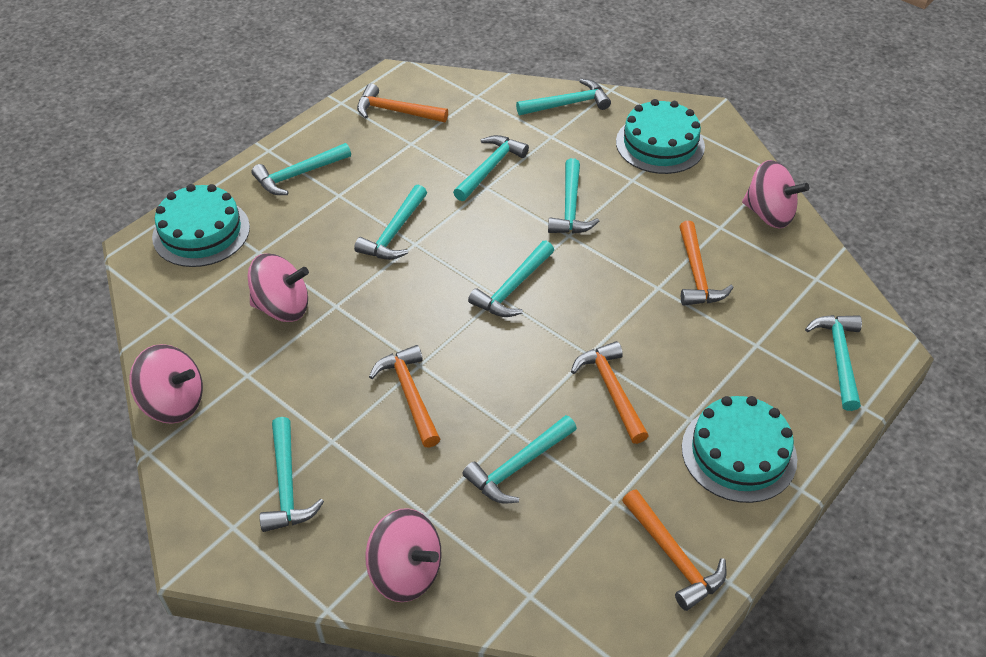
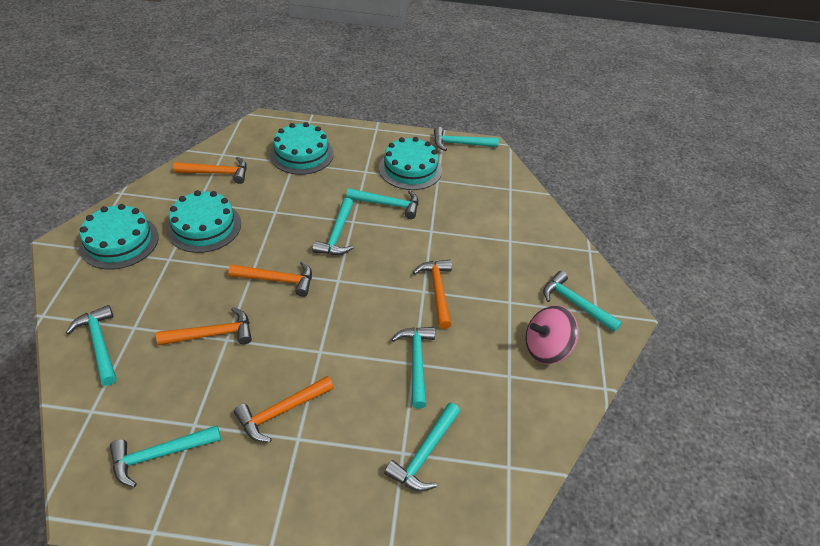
pink spinning top: 4 -> 1
turquoise cake: 3 -> 4
turquoise hammer: 9 -> 8

